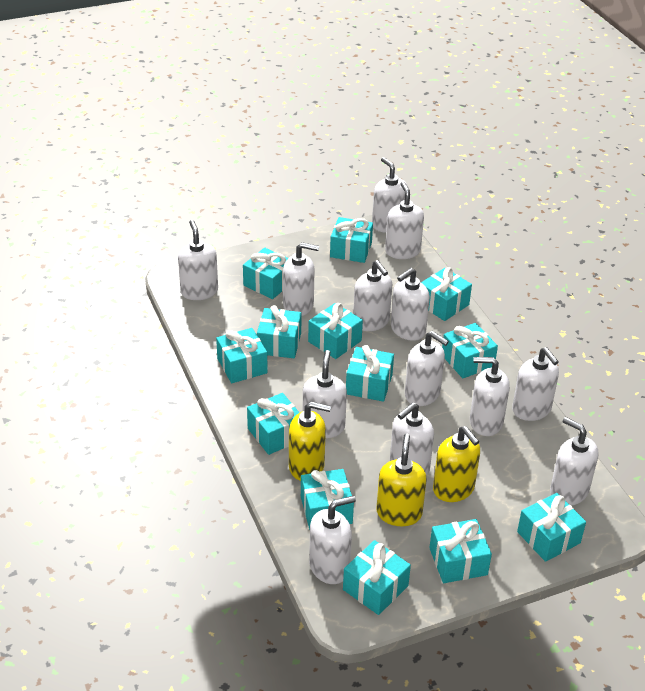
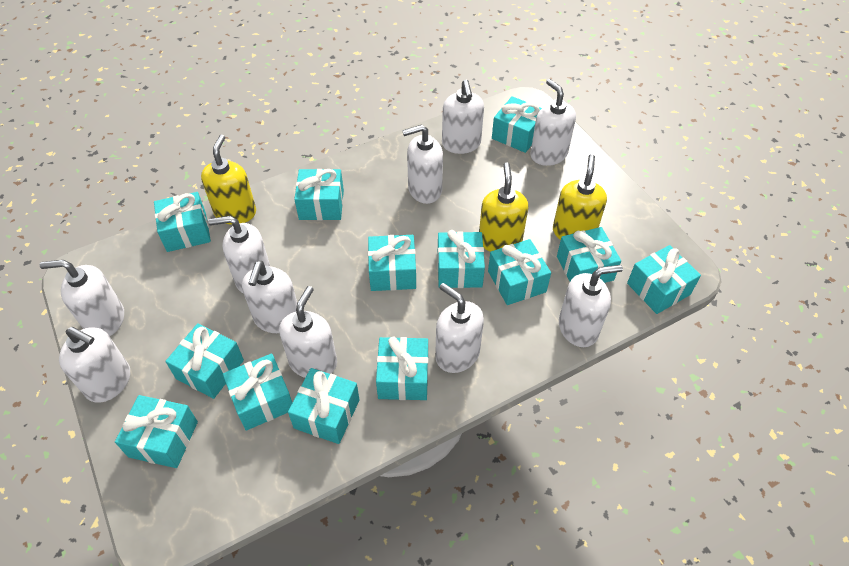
white soap dispenser: 13 -> 10

